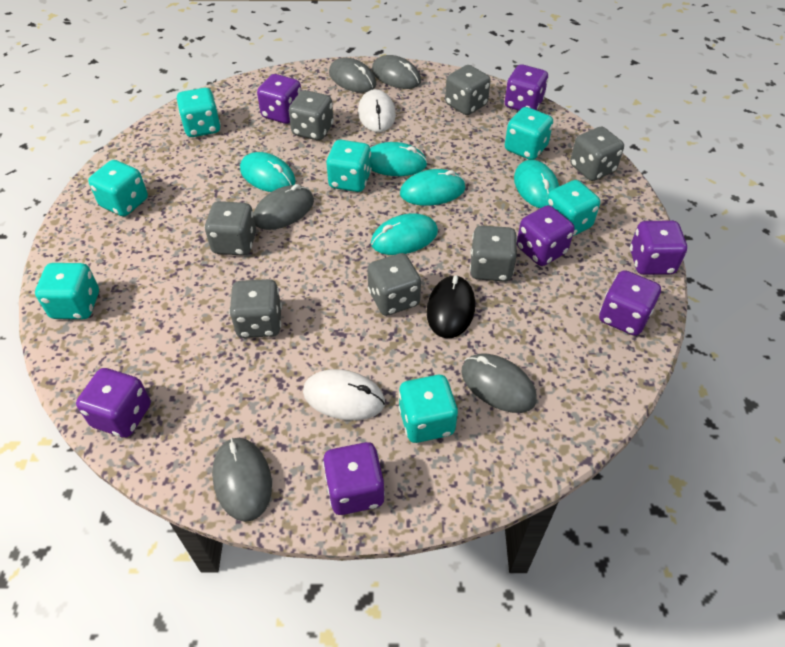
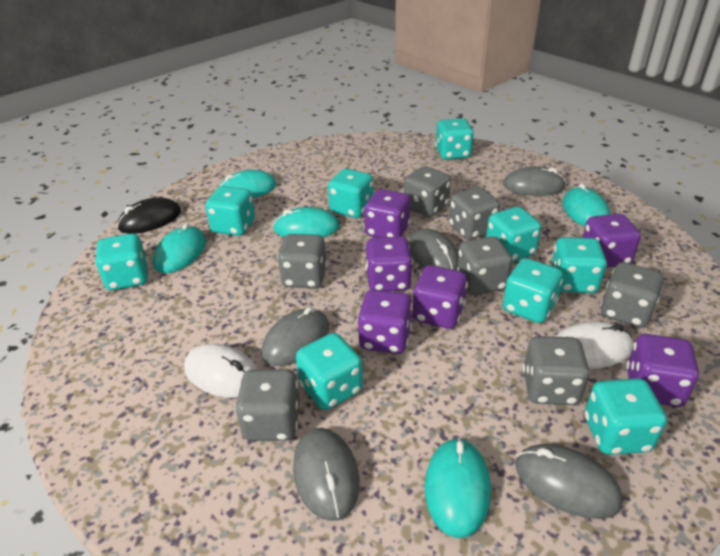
purple dice: 7 -> 6
turquoise dice: 7 -> 9

